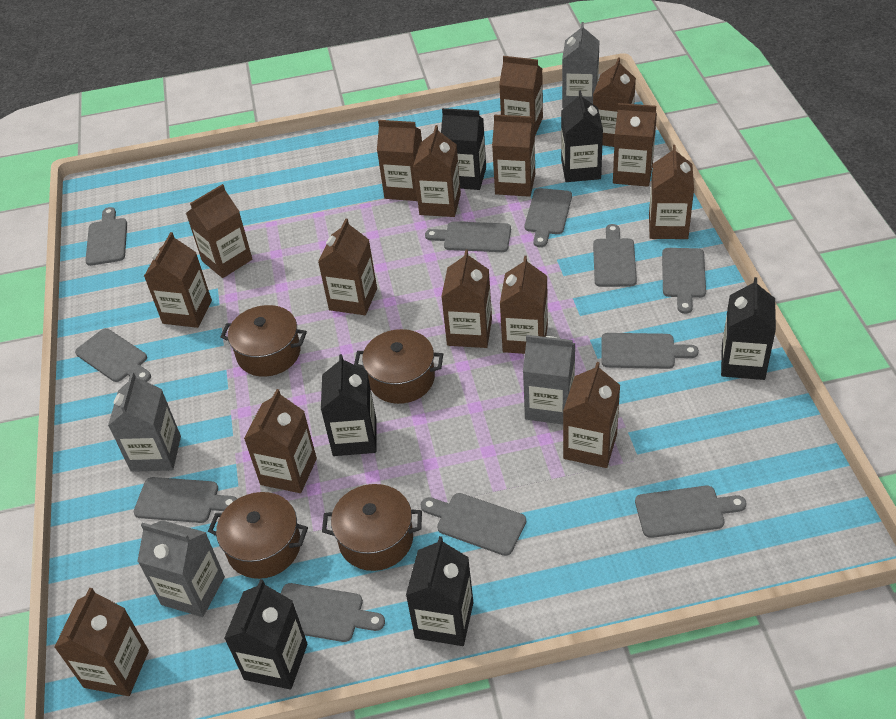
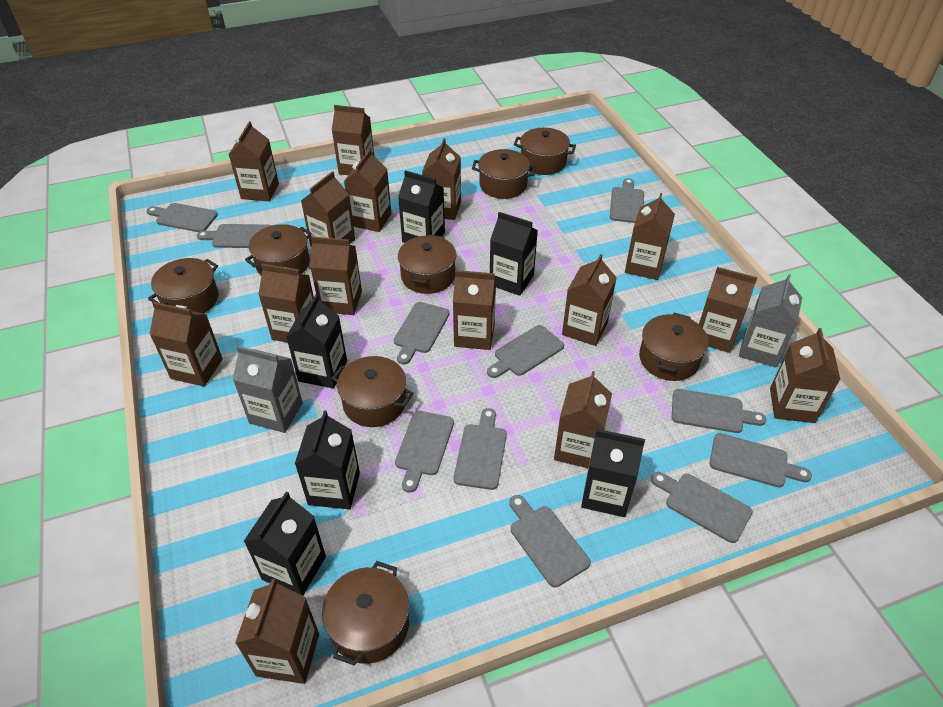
brown pot: 4 -> 8
grey carton: 4 -> 2

